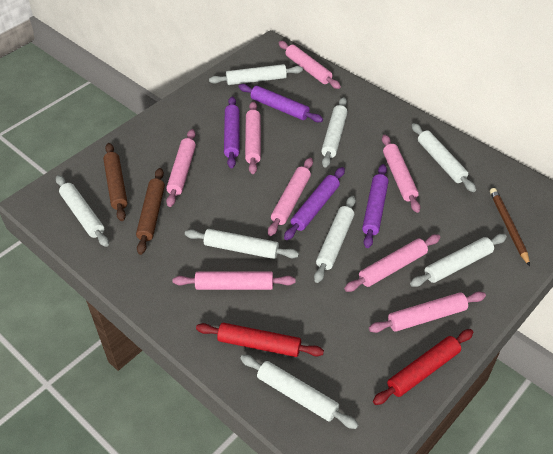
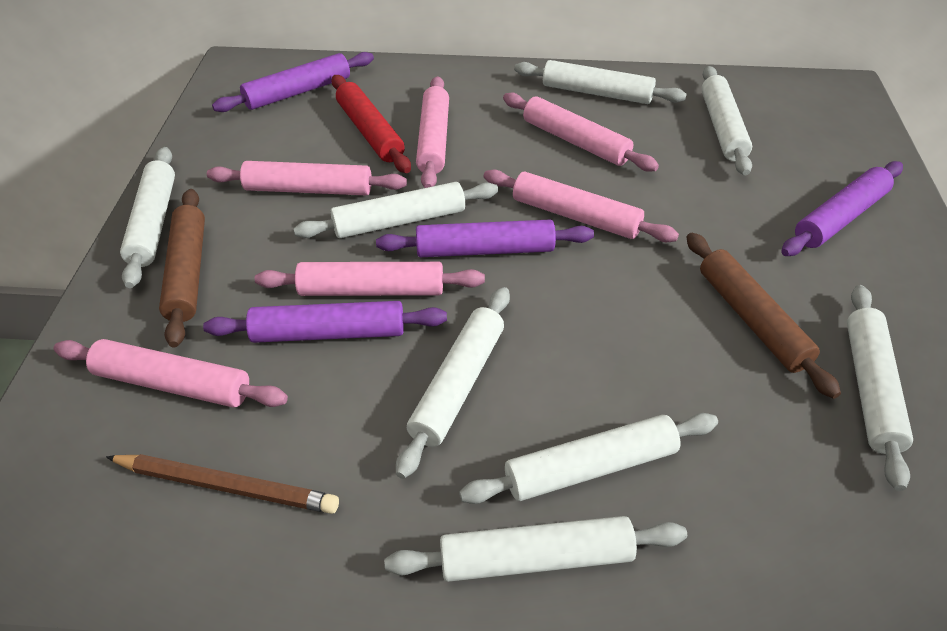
pink rolling pin: 8 -> 6
red rolling pin: 2 -> 1

